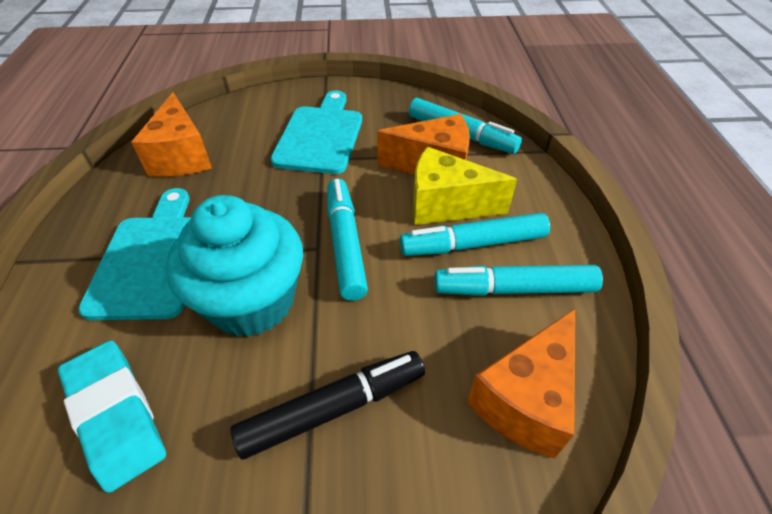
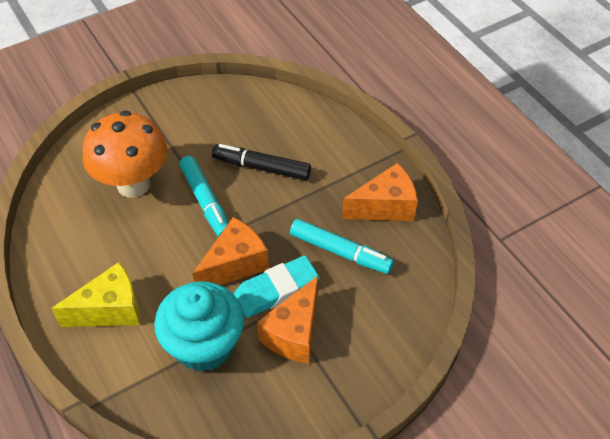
orange mushroom: 0 -> 1
turquoise cutting board: 2 -> 0
turquoise marker: 4 -> 2

